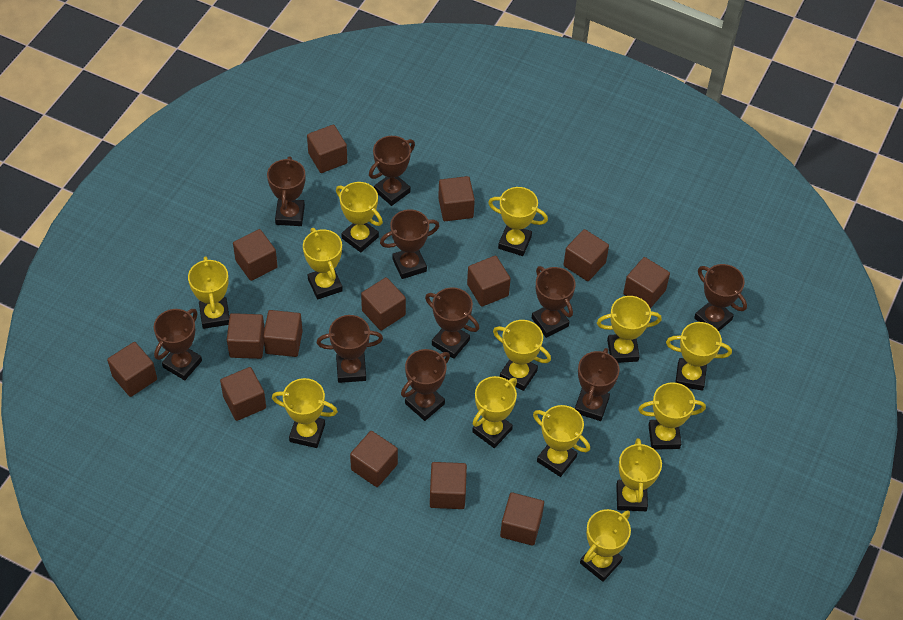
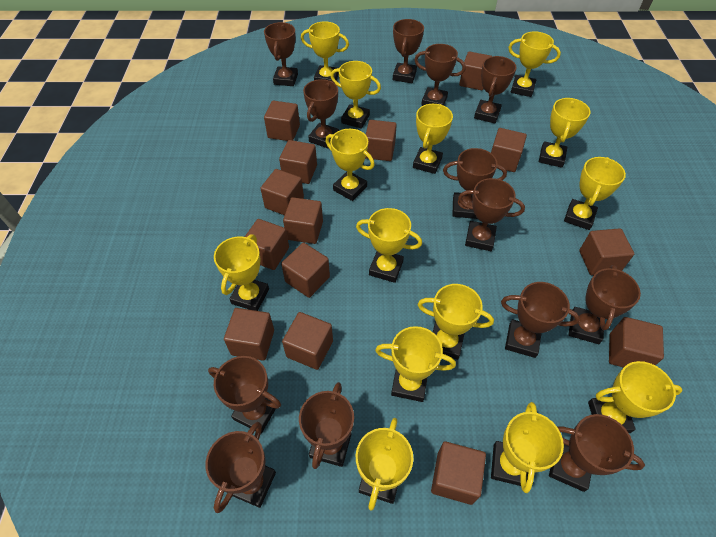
brown trophy: 10 -> 13
yellow trophy: 13 -> 14

